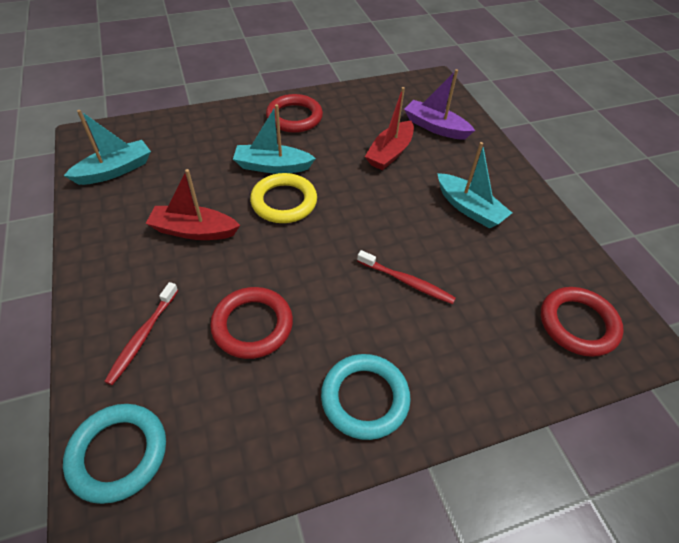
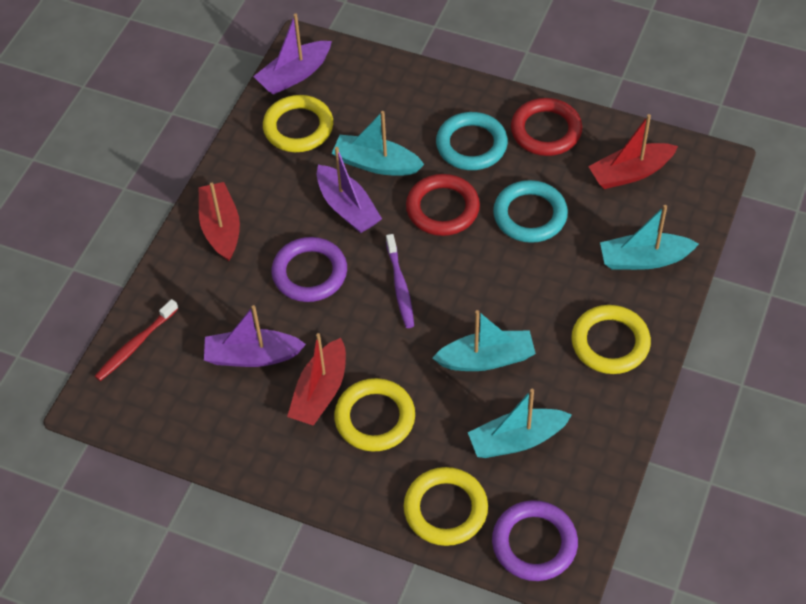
purple boat: 1 -> 3
purple ring: 0 -> 2
purple toothbrush: 0 -> 1
red boat: 2 -> 3
red ring: 3 -> 2
red toothbrush: 2 -> 1
turquoise boat: 3 -> 4
yellow ring: 1 -> 4

